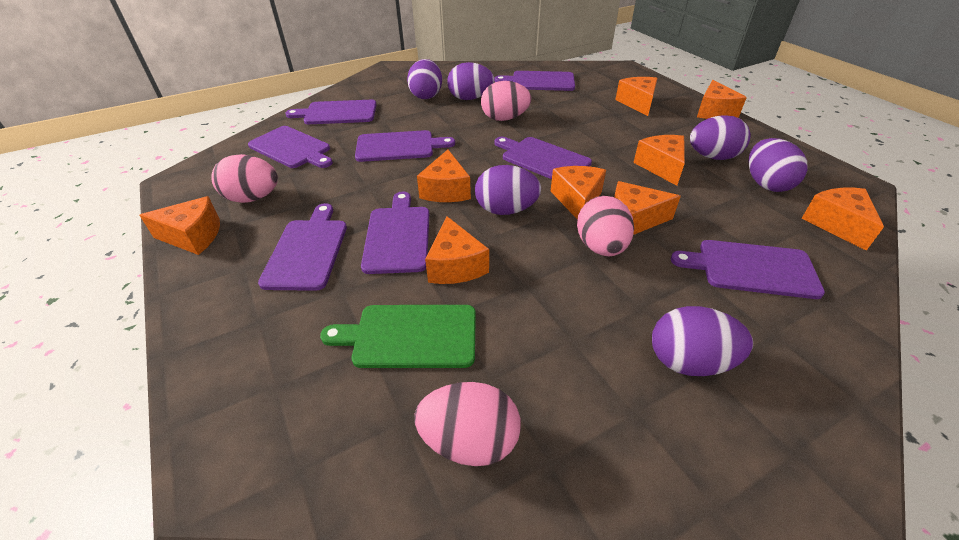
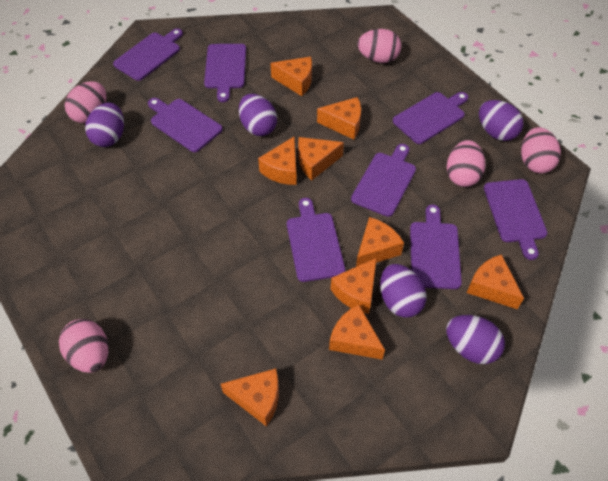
green cutting board: 1 -> 0
pink egg: 4 -> 5
purple egg: 6 -> 5

